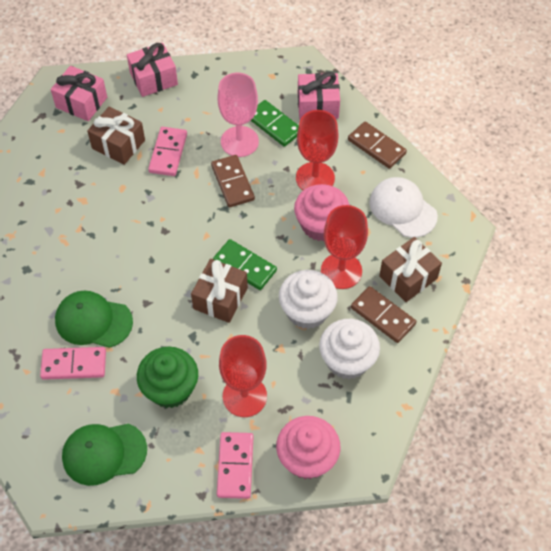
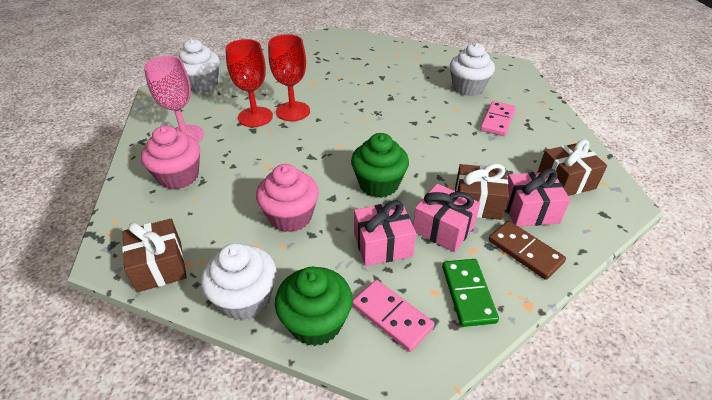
brown domino: 3 -> 1
green cap: 2 -> 0
green cupcake: 1 -> 2
green domino: 2 -> 1
pink domino: 3 -> 2
red goblet: 3 -> 2
white cap: 1 -> 0
white cupcake: 2 -> 3

